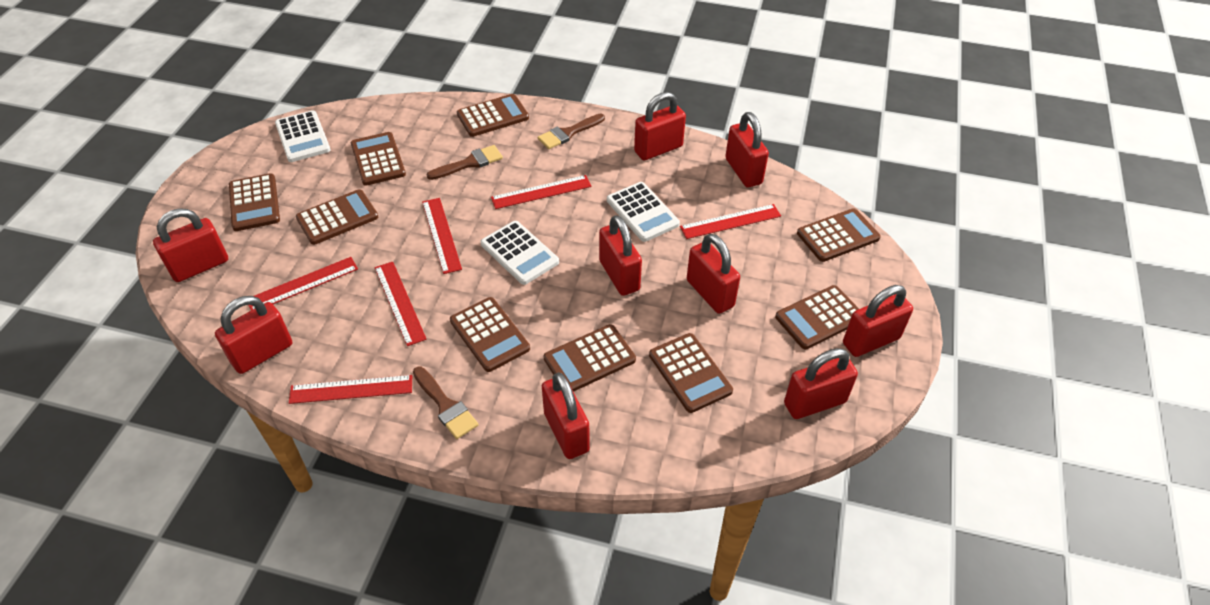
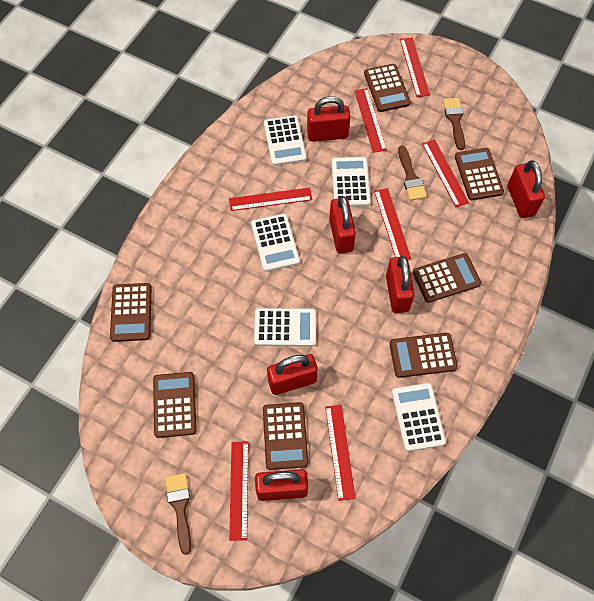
brown calculator: 9 -> 7
red padlock: 9 -> 6
red ruler: 6 -> 7
white calculator: 3 -> 5

